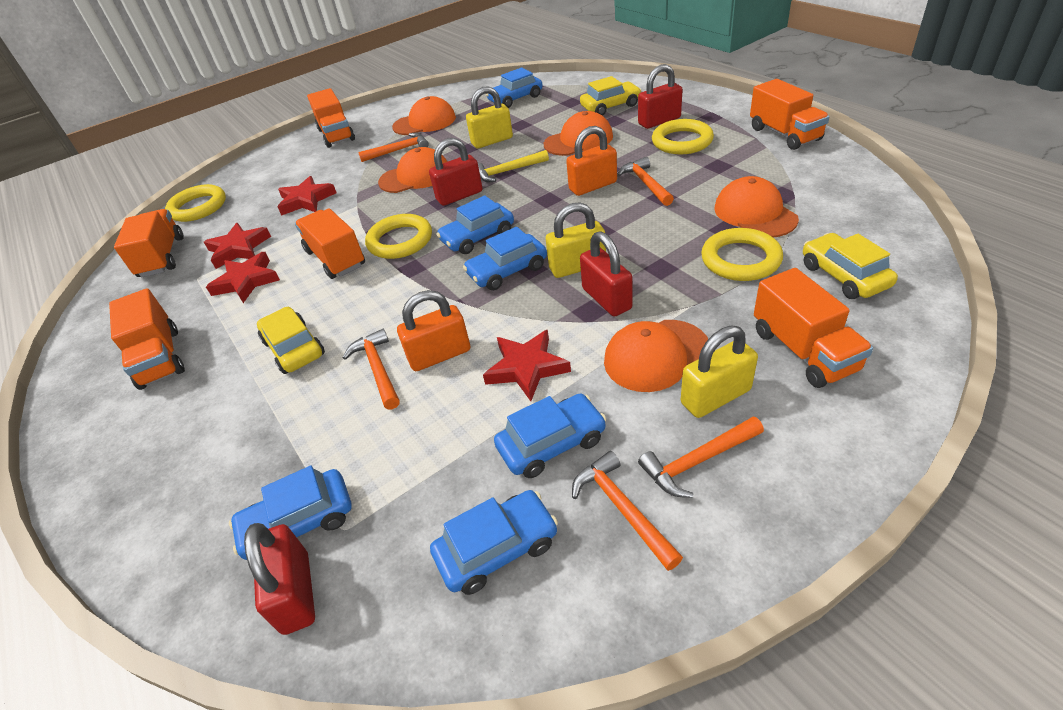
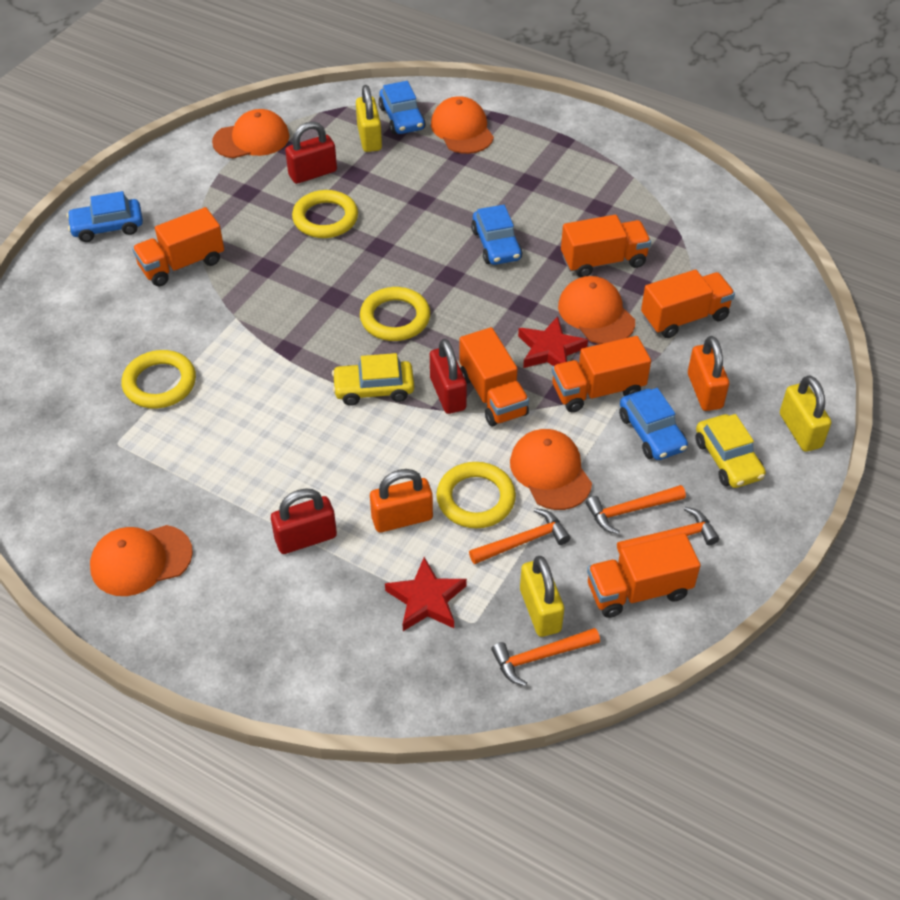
blue car: 6 -> 4
orange hammer: 5 -> 4
red padlock: 4 -> 3
red star: 4 -> 2
yellow car: 3 -> 2
yellow hammer: 1 -> 0

